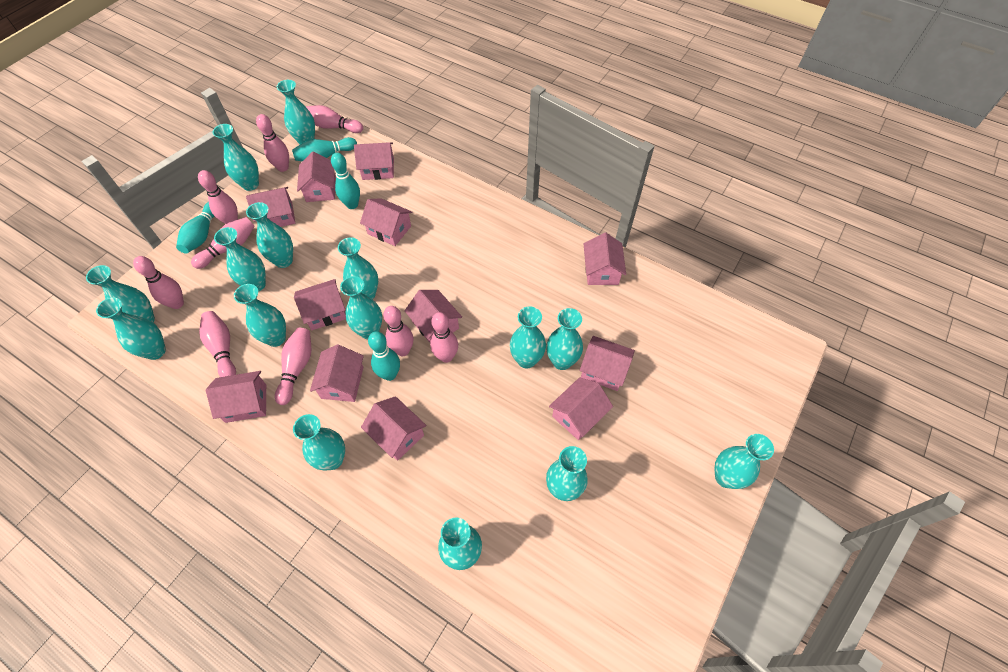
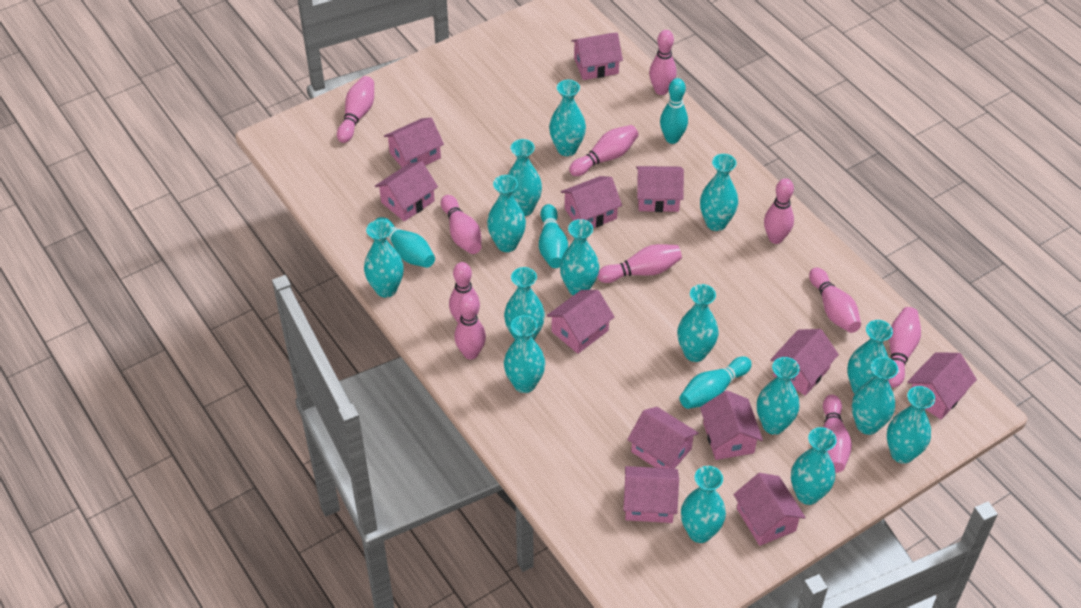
pink bowling pin: 9 -> 11

